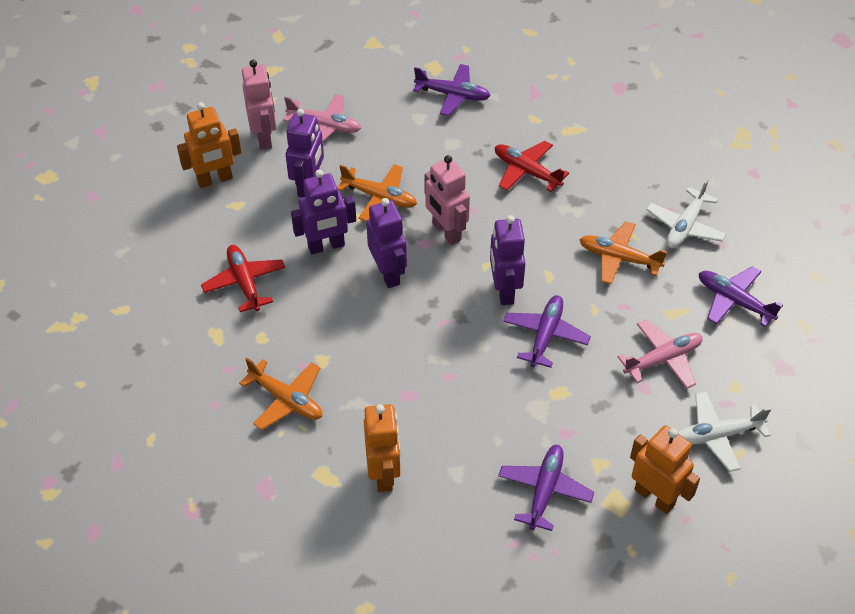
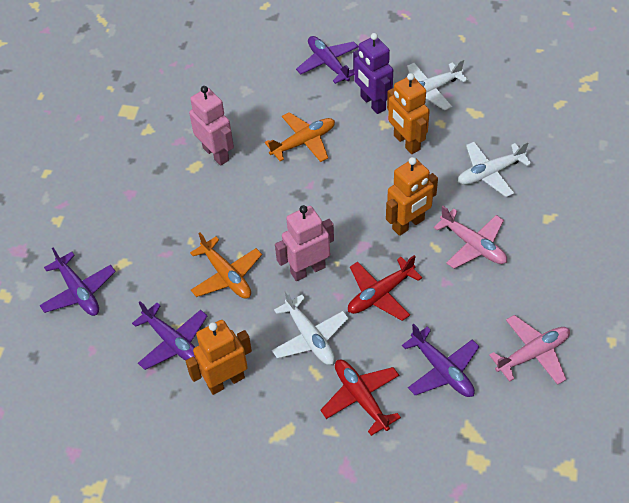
orange plane: 3 -> 2
purple robot: 4 -> 1
white plane: 2 -> 3

